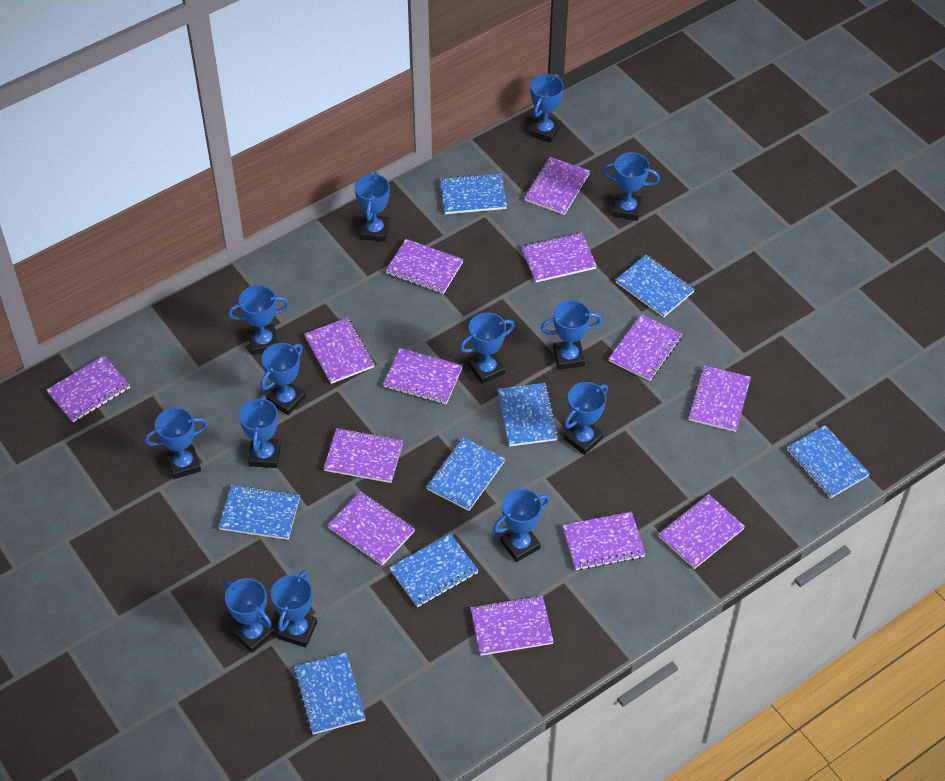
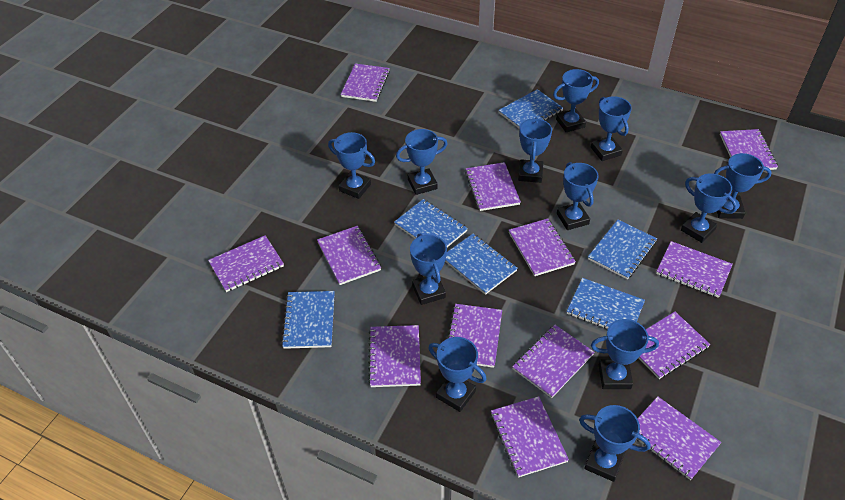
blue notebook: 8 -> 6
blue trophy: 13 -> 12

